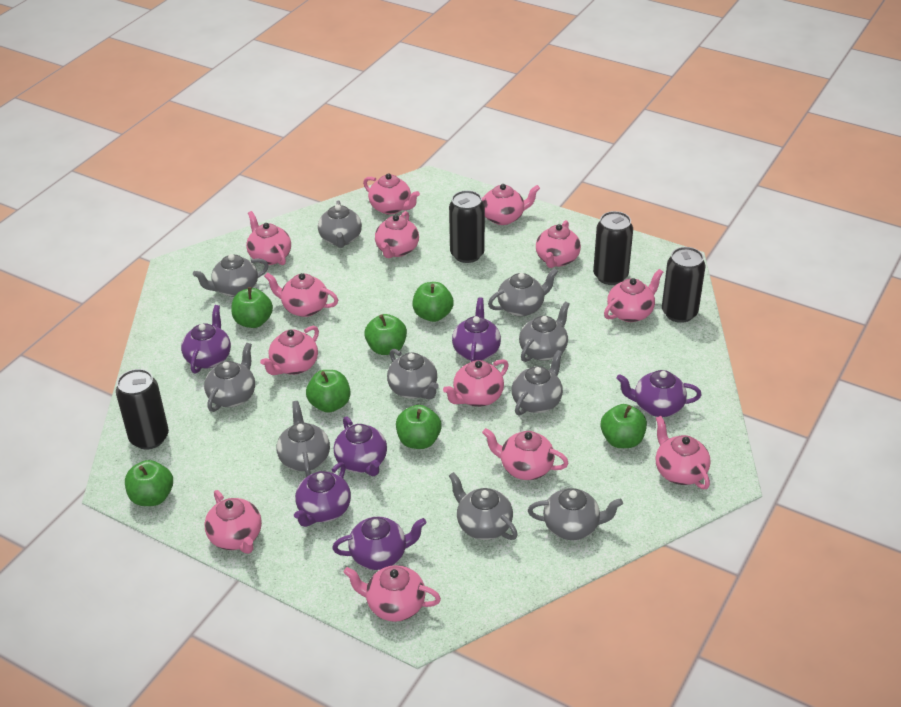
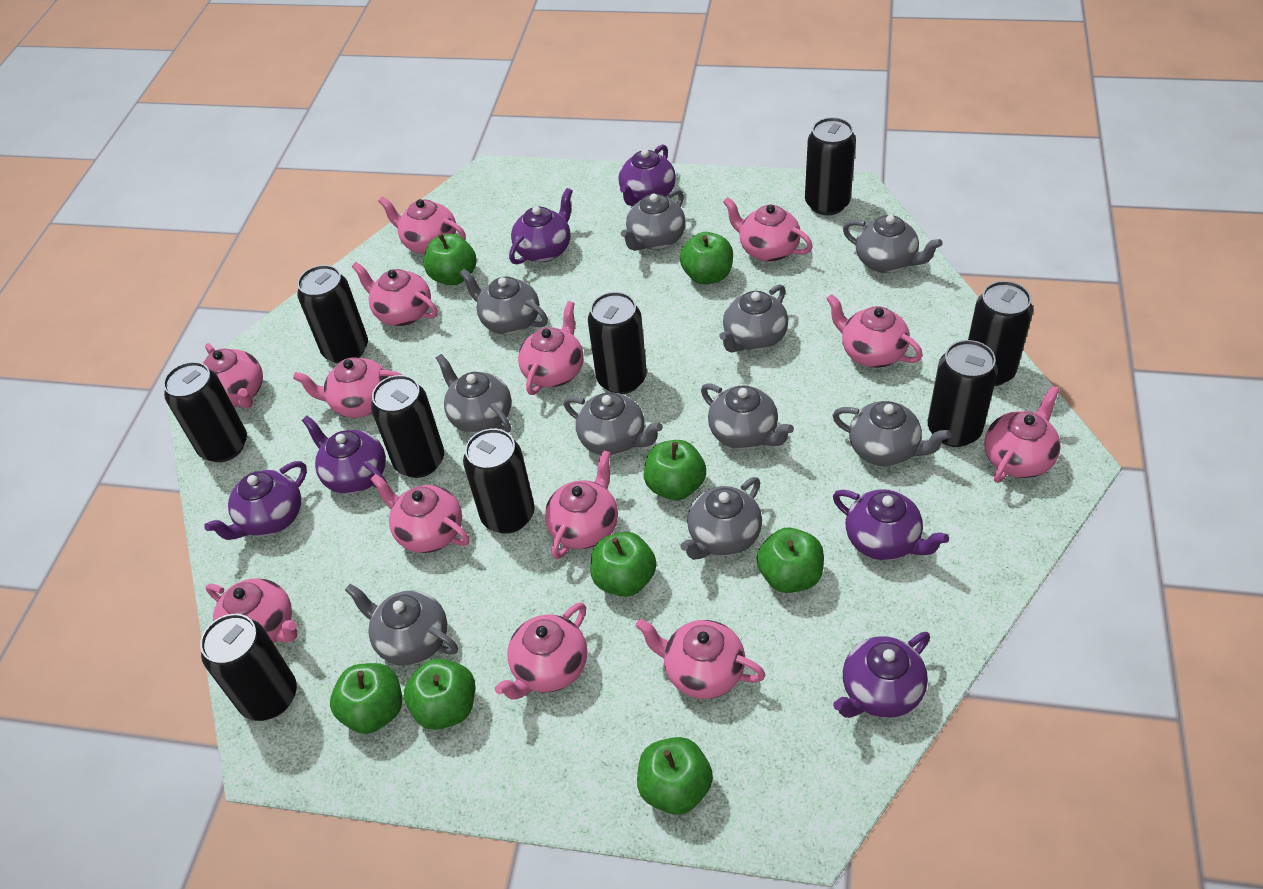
black can: 4 -> 9
green apple: 7 -> 8

